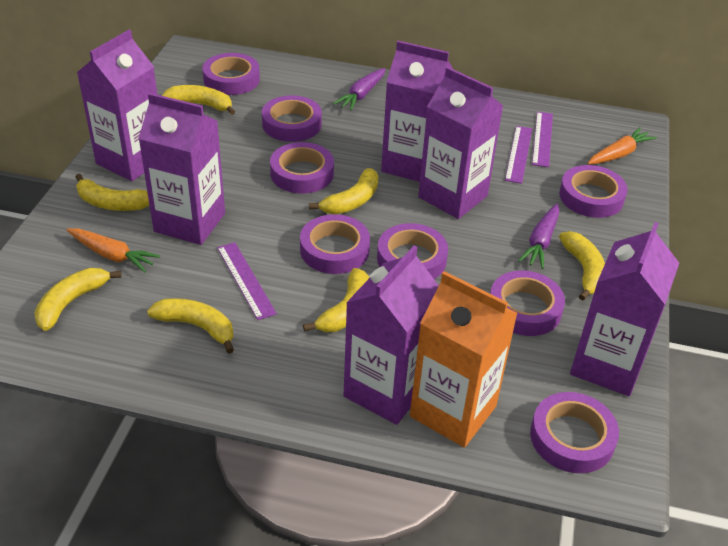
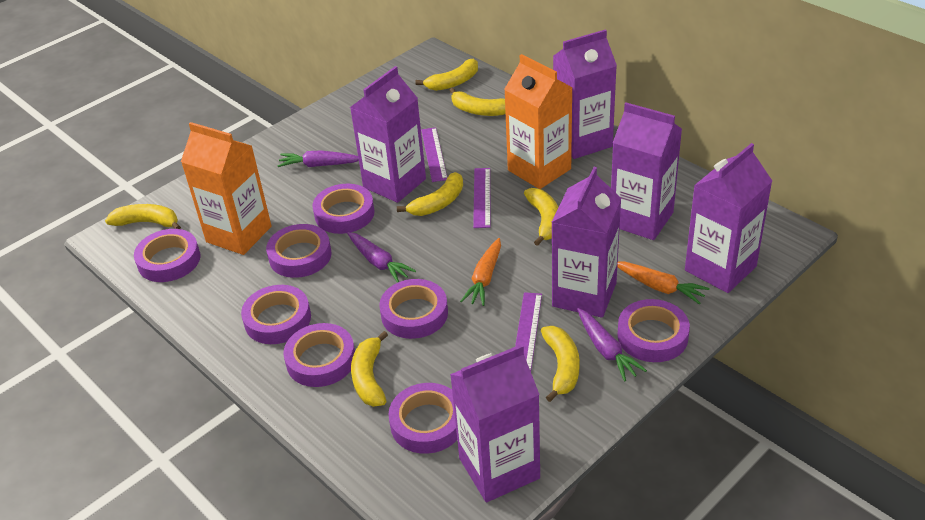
orange carton: 1 -> 2
purple carrot: 2 -> 3

